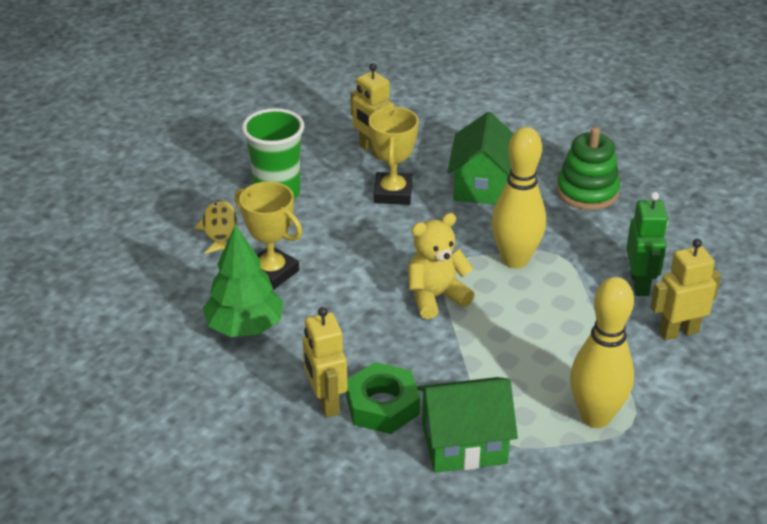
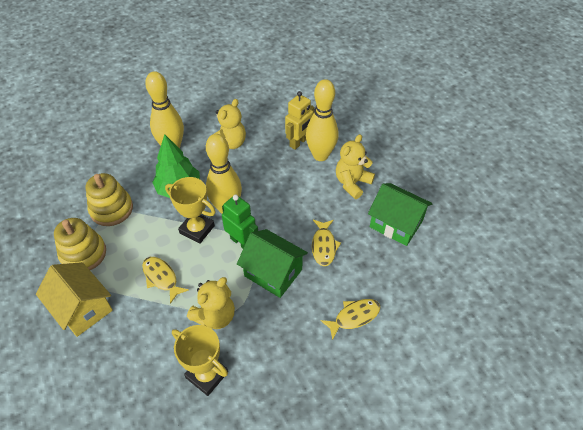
green cup: 1 -> 0
green nut: 1 -> 0
green stacking toy: 1 -> 0
yellow bowling pin: 2 -> 3
yellow fish: 1 -> 3
yellow house: 0 -> 1
yellow robot: 3 -> 1
yellow stacking toy: 0 -> 2
yellow teddy bear: 1 -> 3

